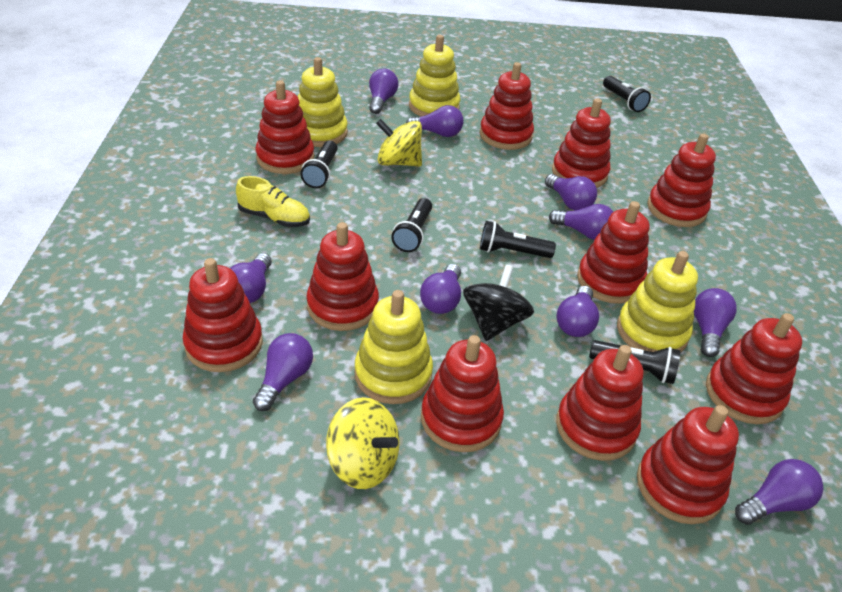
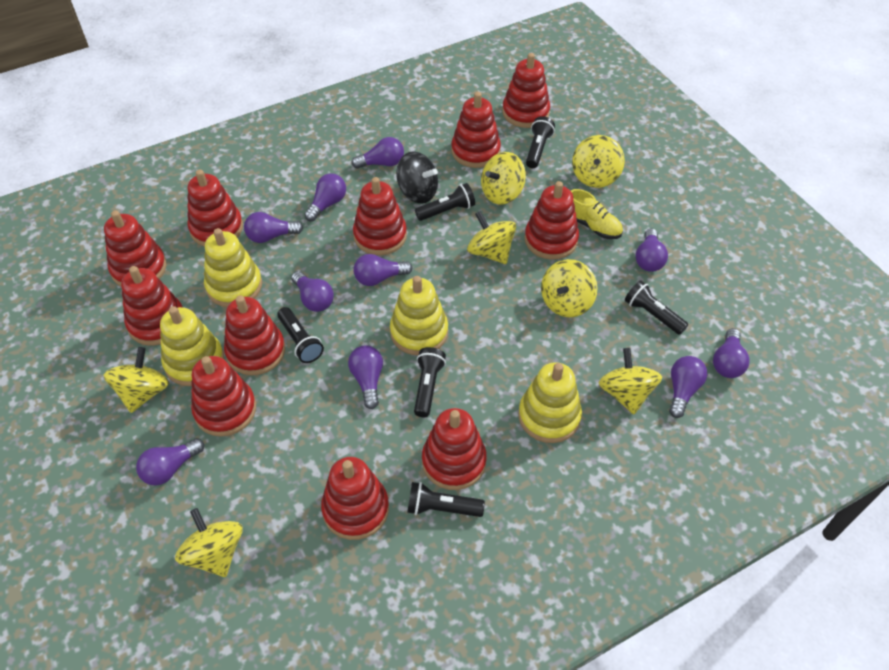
black flashlight: 5 -> 6
yellow spinning top: 2 -> 7

